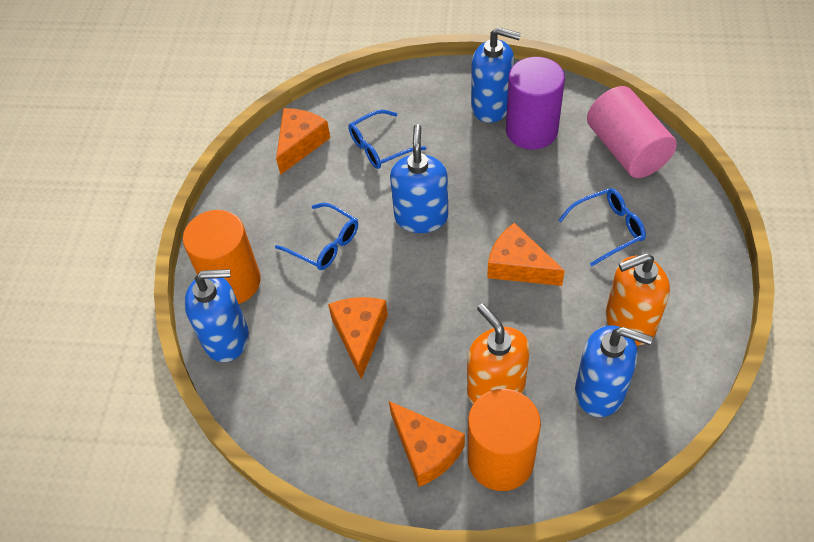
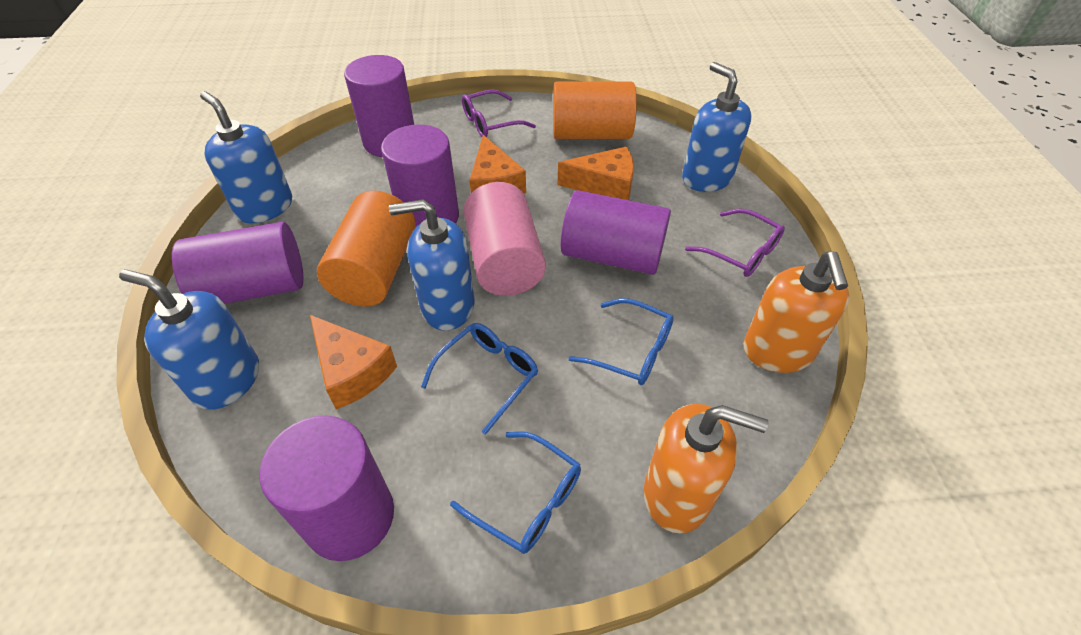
orange cheese: 4 -> 3
purple cylinder: 1 -> 5
purple glasses: 0 -> 2

